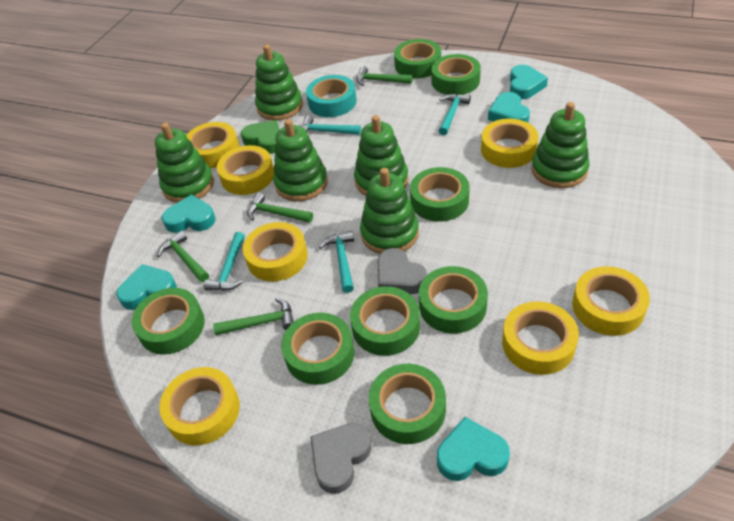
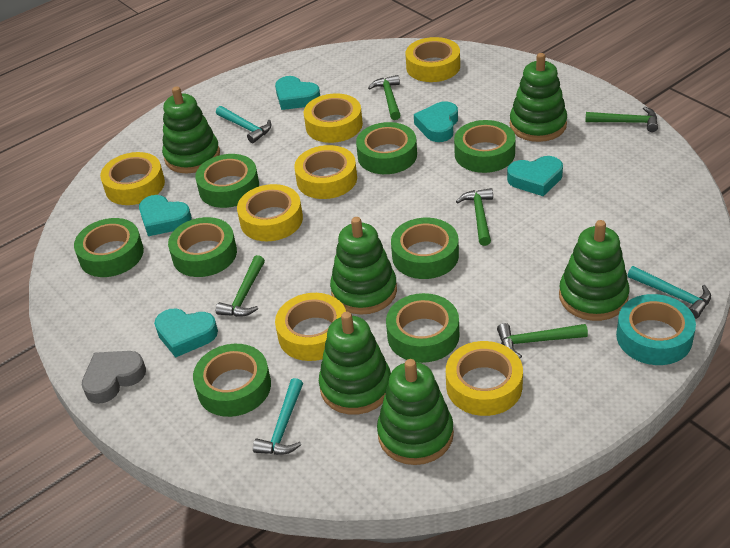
green hammer: 4 -> 5
green heart: 1 -> 0
grey heart: 2 -> 1
turquoise hammer: 4 -> 3

